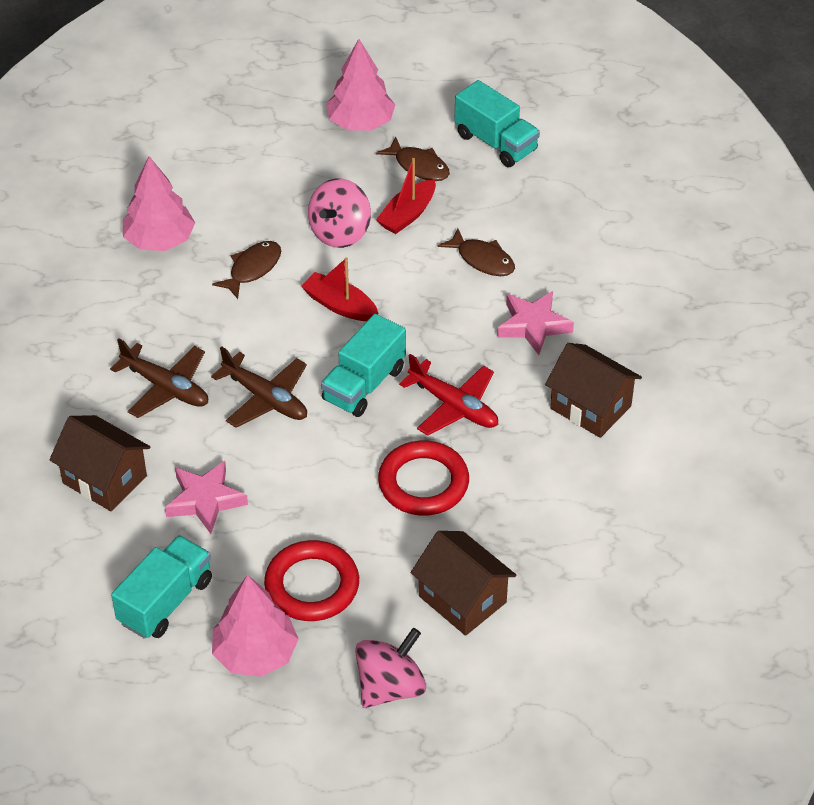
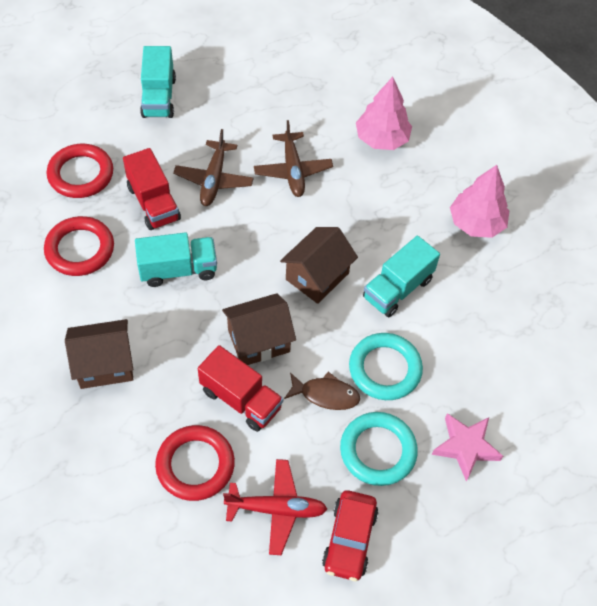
brown fish: 3 -> 1
pink spinning top: 2 -> 0
pink star: 2 -> 1
pink tree: 3 -> 2
red boat: 2 -> 0
red car: 0 -> 1
red ring: 2 -> 3
red truck: 0 -> 2
turquoise ring: 0 -> 2

